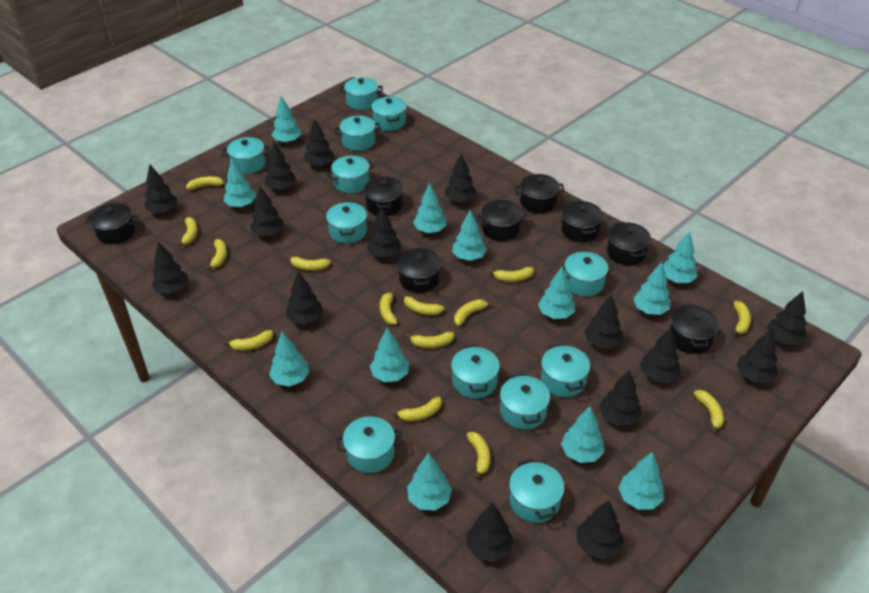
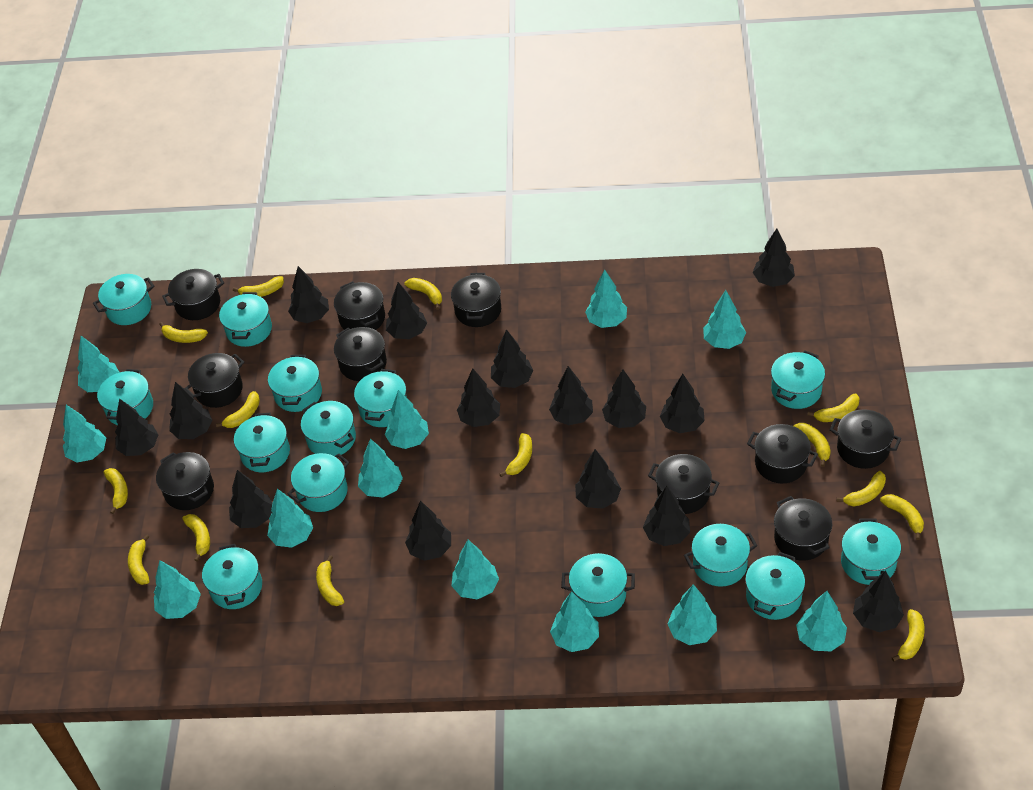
black pot: 8 -> 10
turquoise pot: 12 -> 14

